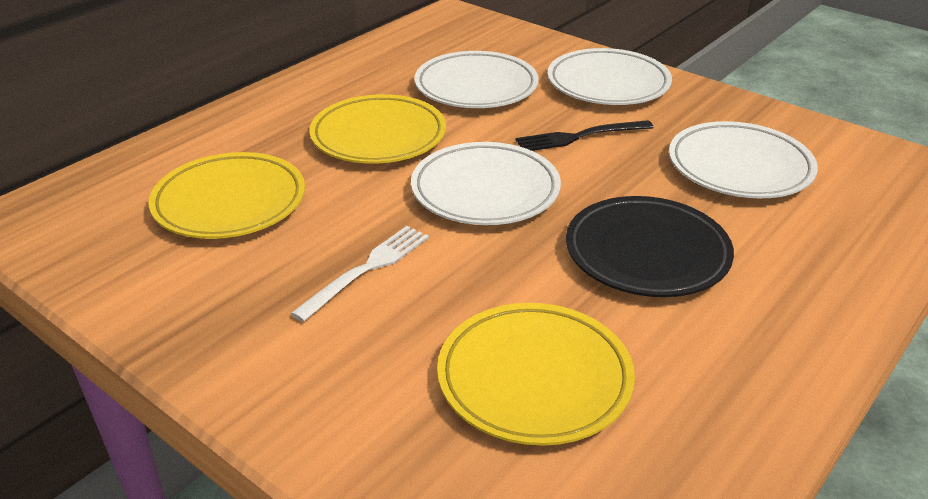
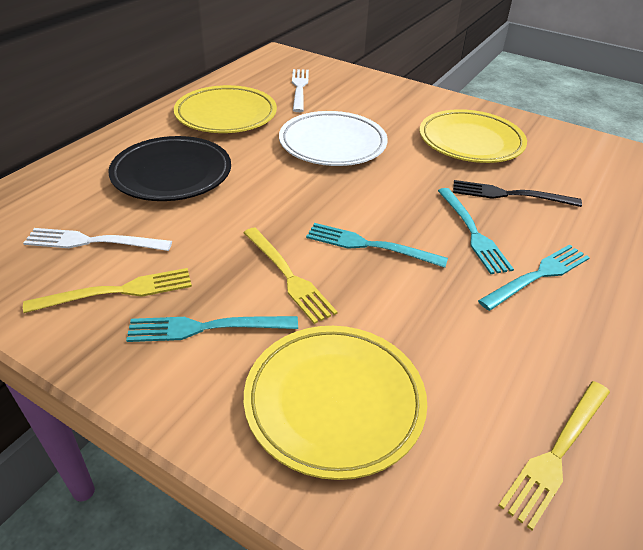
turquoise fork: 0 -> 4
white fork: 1 -> 2
white plate: 4 -> 1
yellow fork: 0 -> 3

